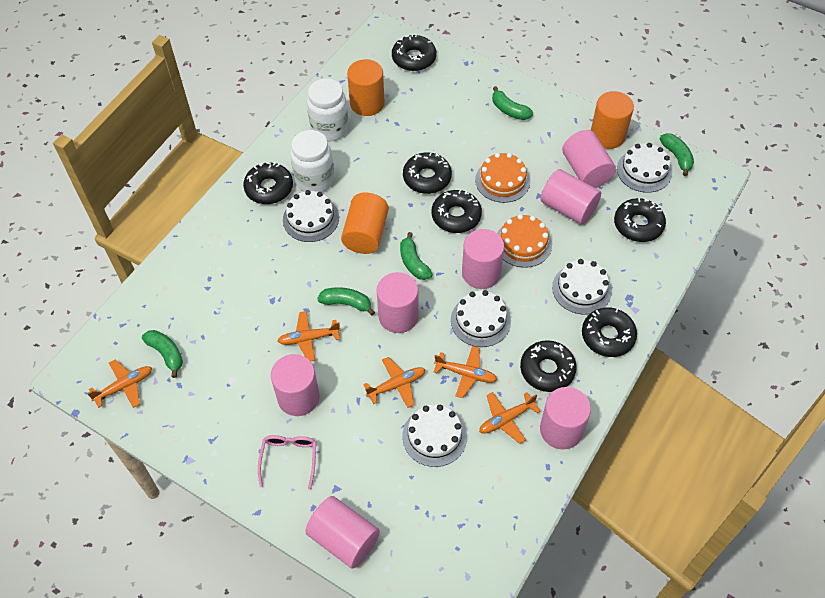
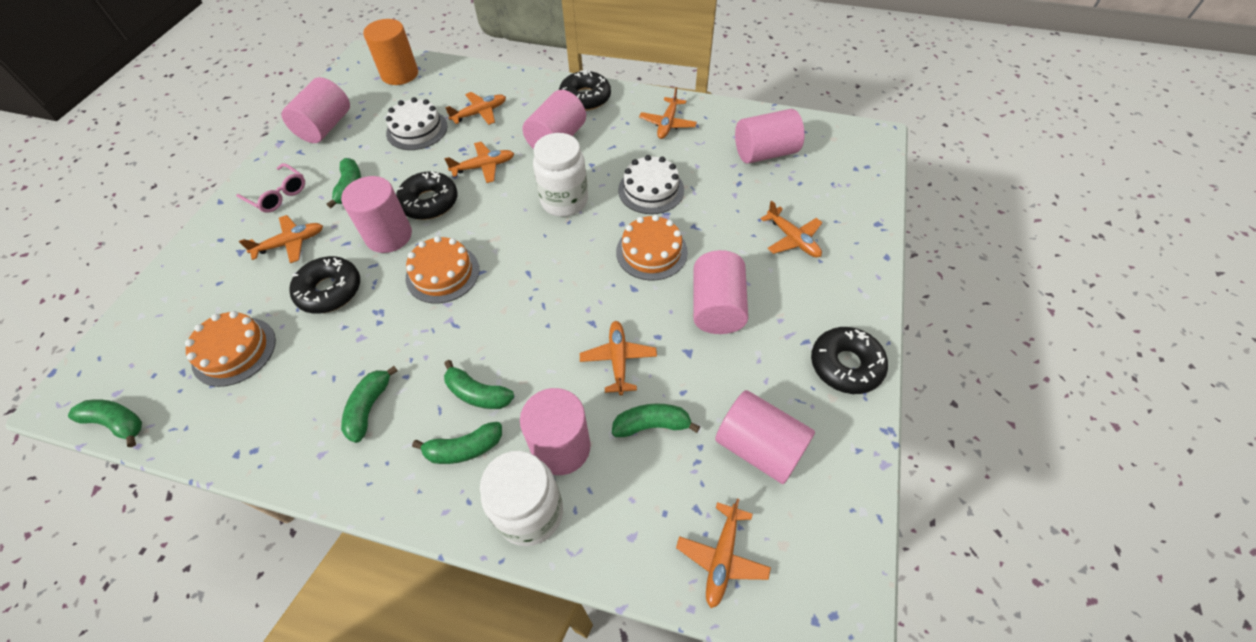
black donut: 7 -> 4
green banana: 5 -> 6
orange cake: 2 -> 3
orange cylinder: 3 -> 1
orange plane: 5 -> 7
white cake: 5 -> 2

